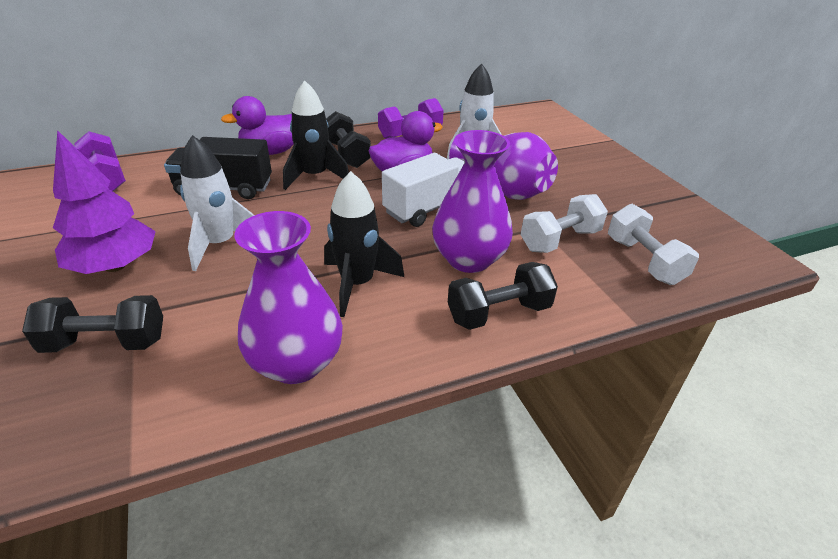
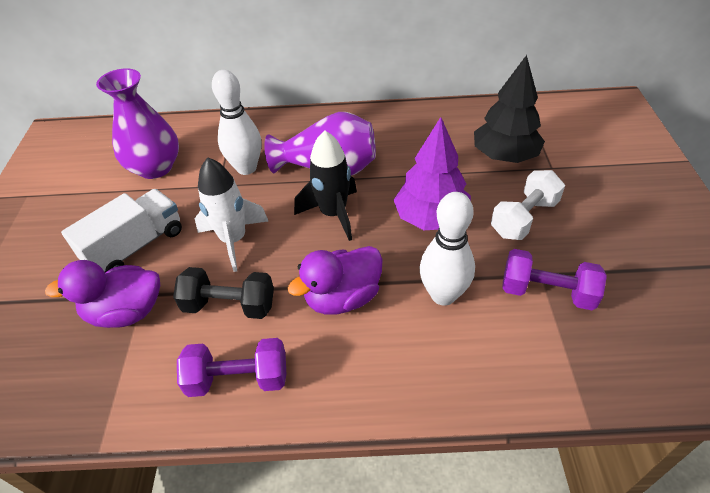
black dumbbell: 3 -> 1
black rocket: 2 -> 1
black tree: 0 -> 1
black truck: 1 -> 0
purple vase: 3 -> 2
white bowling pin: 0 -> 2
white dumbbell: 2 -> 1
white rocket: 2 -> 1

